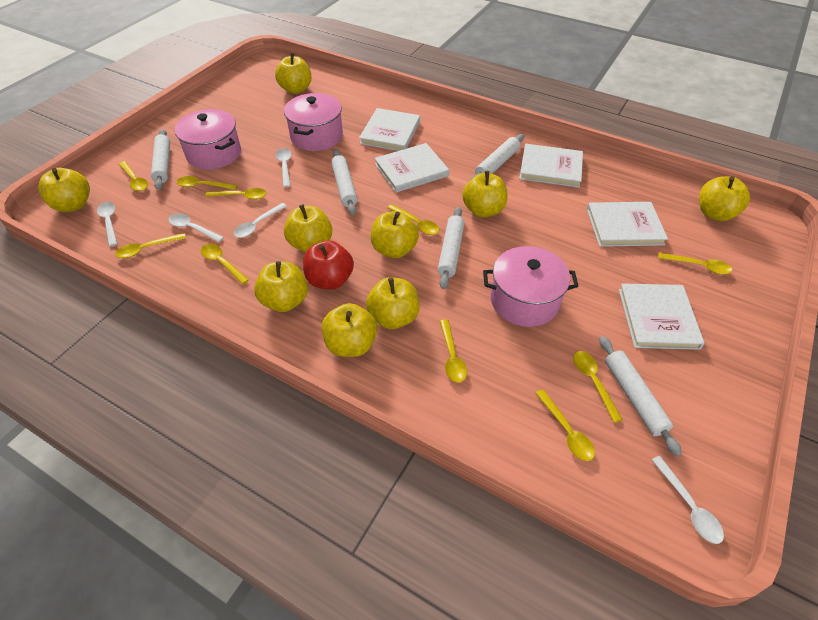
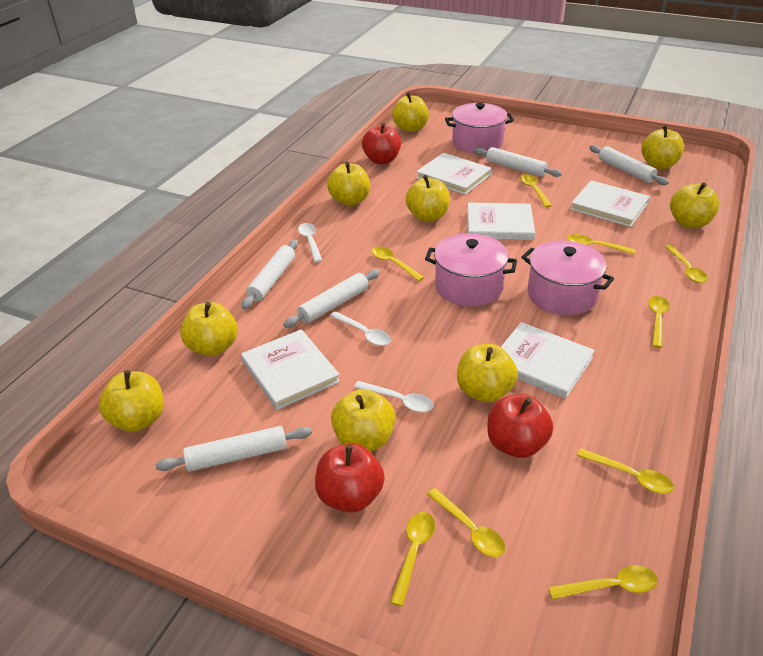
red apple: 1 -> 3
white spoon: 5 -> 3
yellow spoon: 10 -> 9

